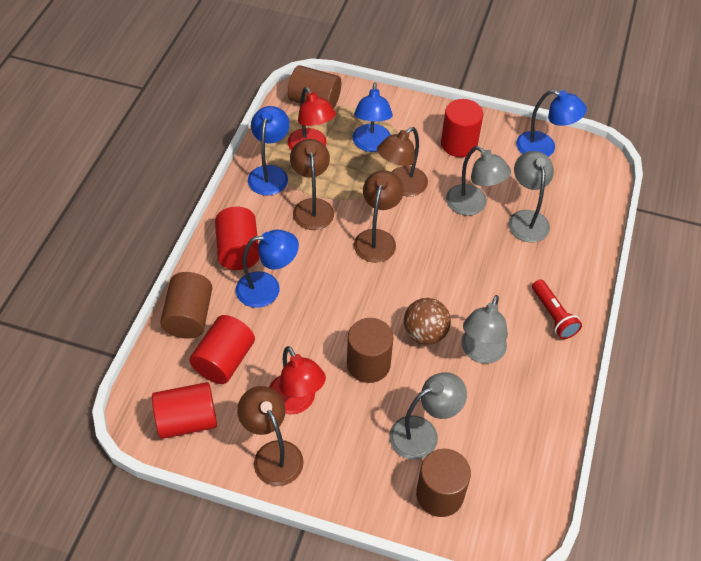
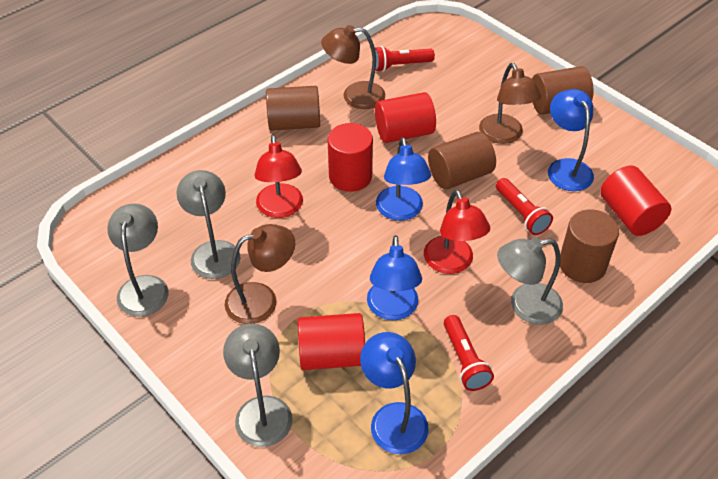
brown ball: 1 -> 0
brown lamp: 4 -> 3
red flashlight: 1 -> 3

